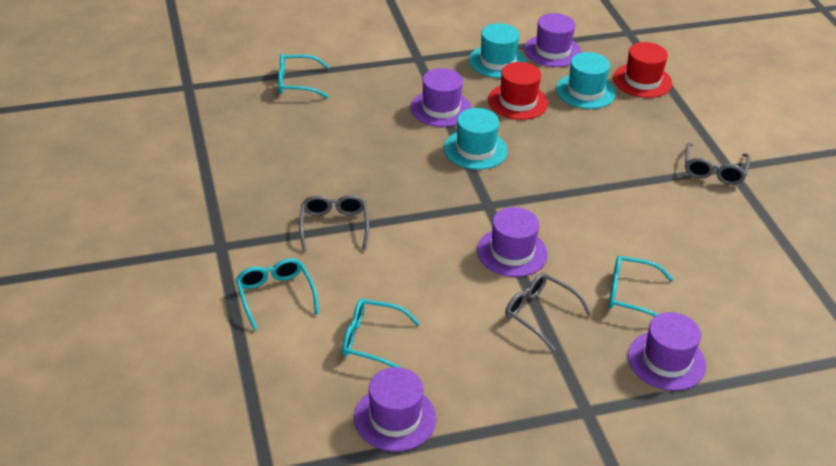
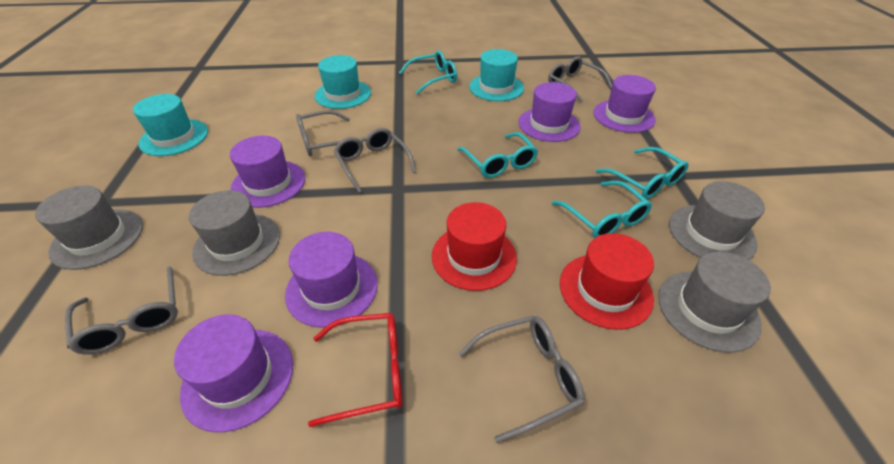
grey glasses: 3 -> 5
grey hat: 0 -> 4
red glasses: 0 -> 1

